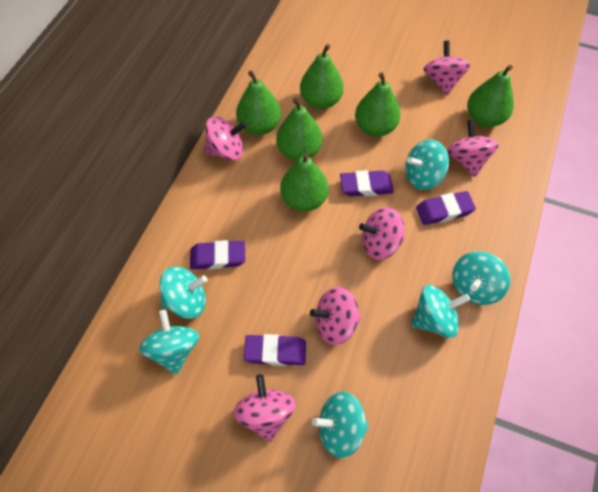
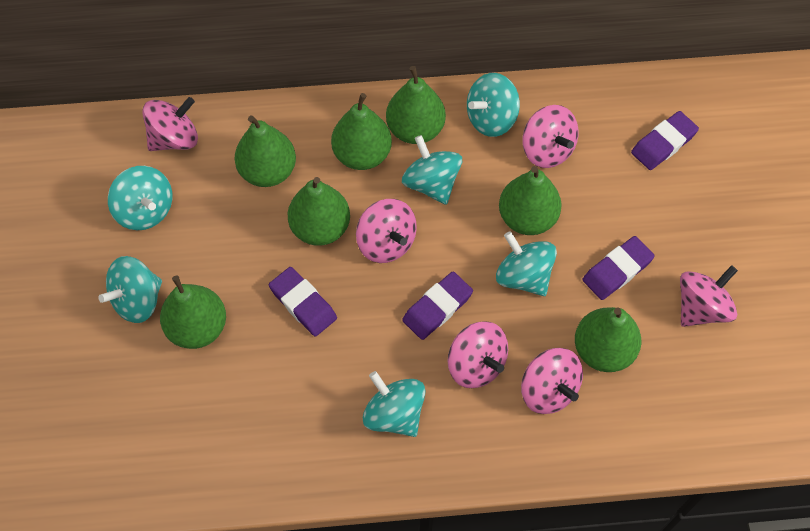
green pear: 6 -> 7

